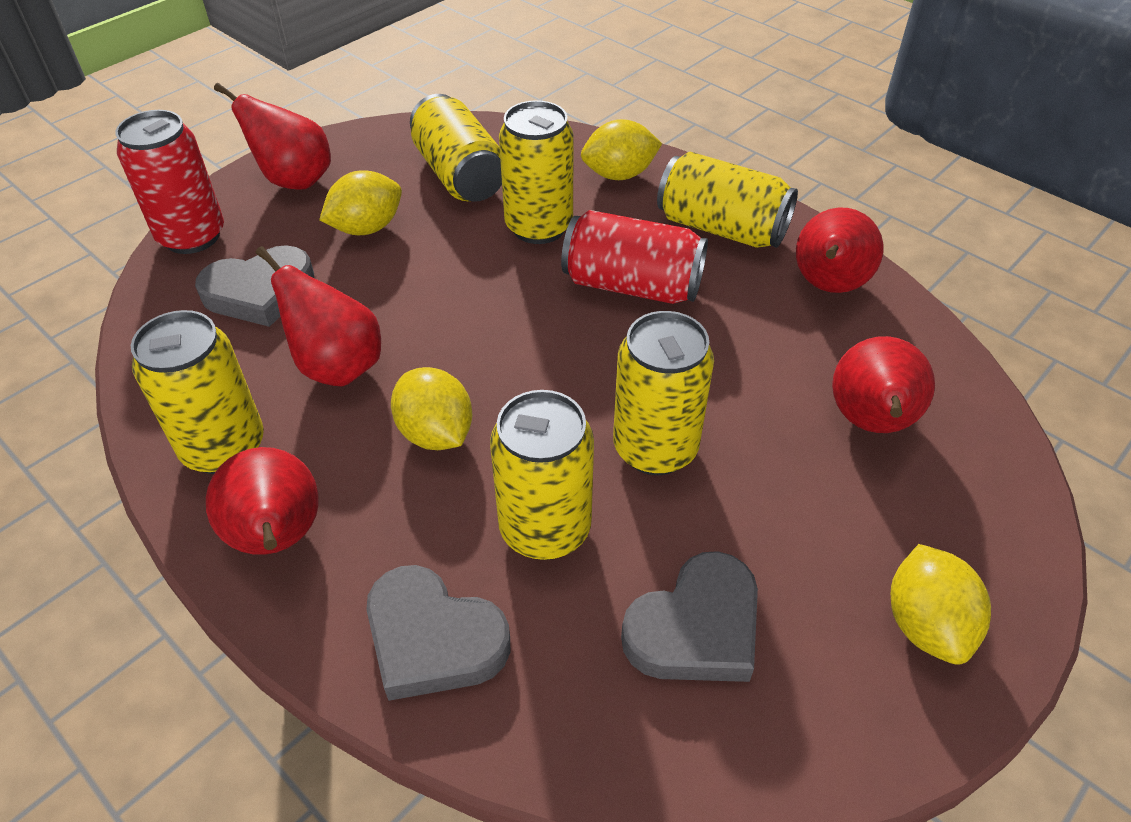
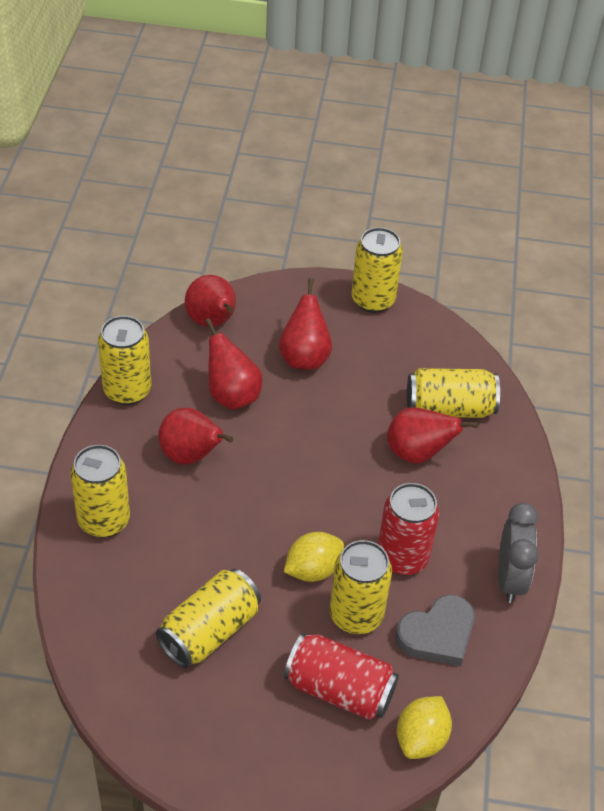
grey clock: 0 -> 1
grey heart: 3 -> 1
yellow lemon: 4 -> 2

